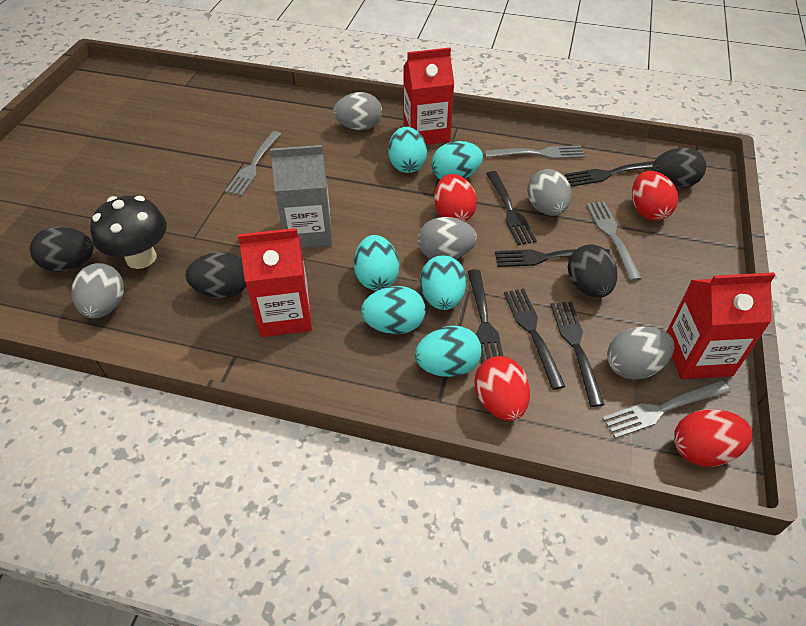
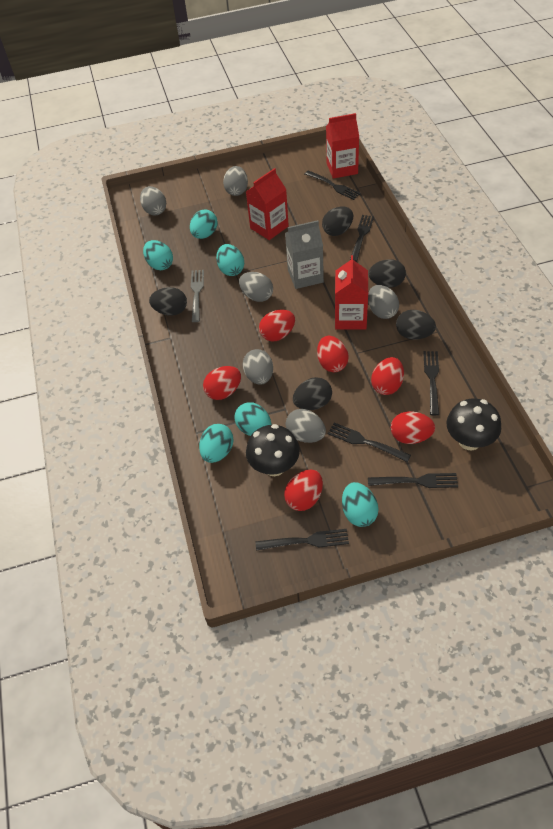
black egg: 4 -> 5
black mushroom: 1 -> 2
grey egg: 5 -> 6
grey fork: 4 -> 1
red egg: 4 -> 6

